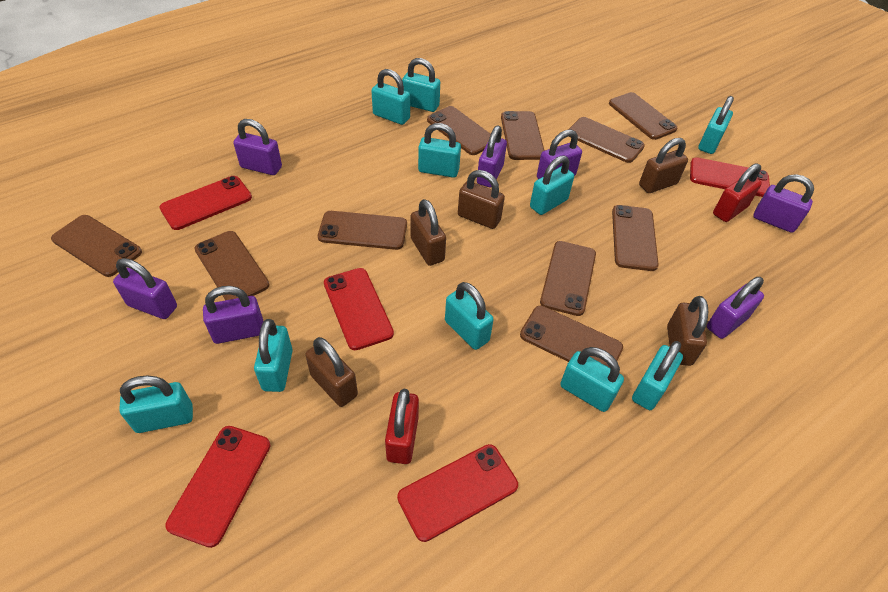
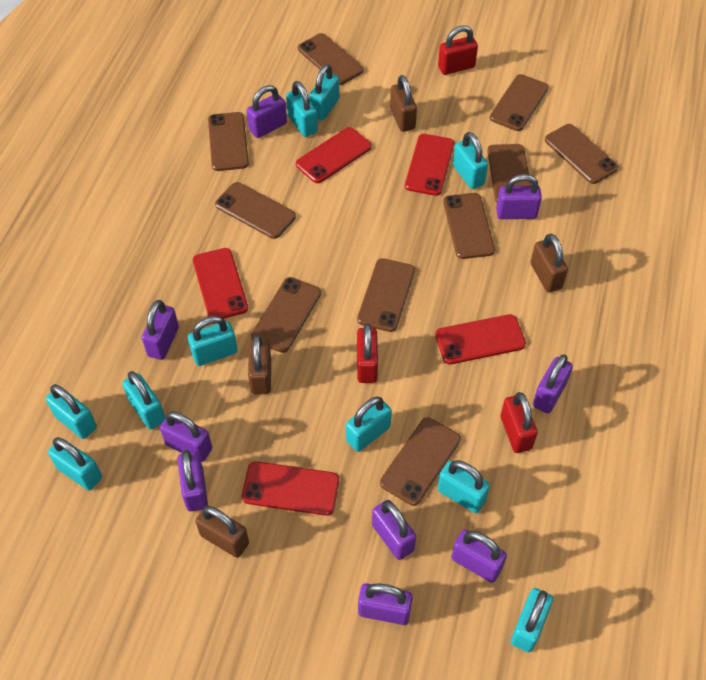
brown padlock: 5 -> 4
purple padlock: 7 -> 9
red padlock: 2 -> 3

